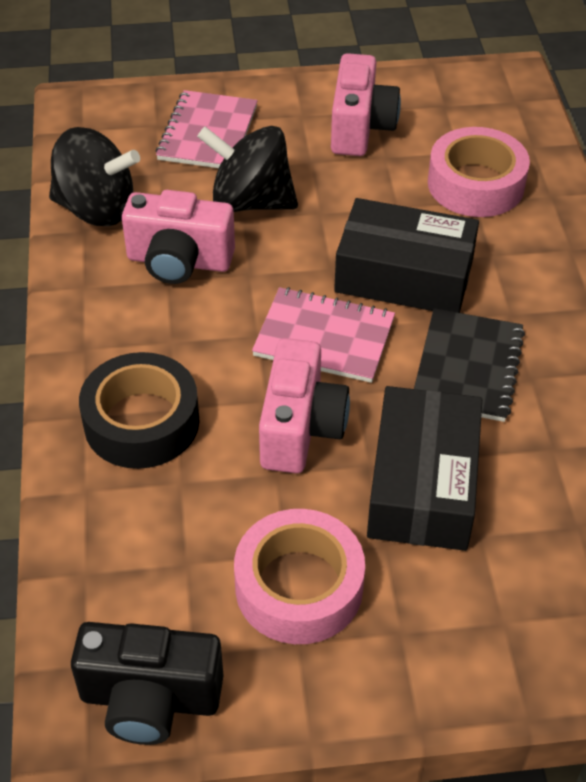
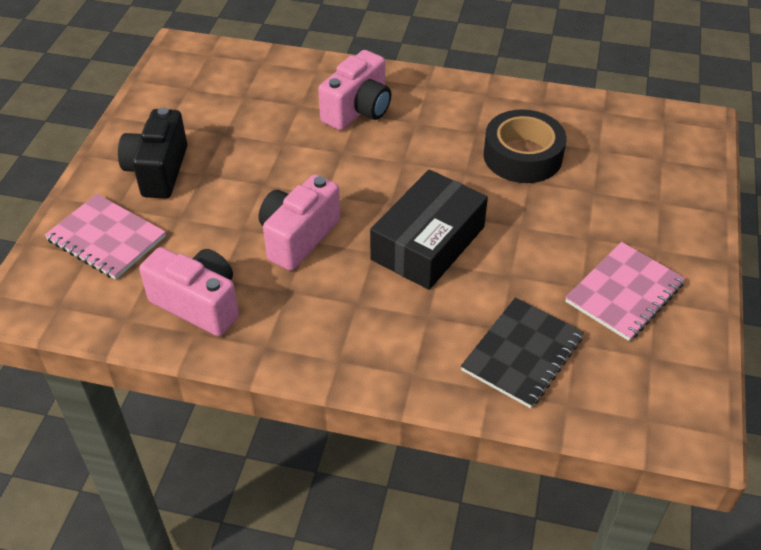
black box: 2 -> 1
black spinning top: 2 -> 0
pink tape: 2 -> 0

